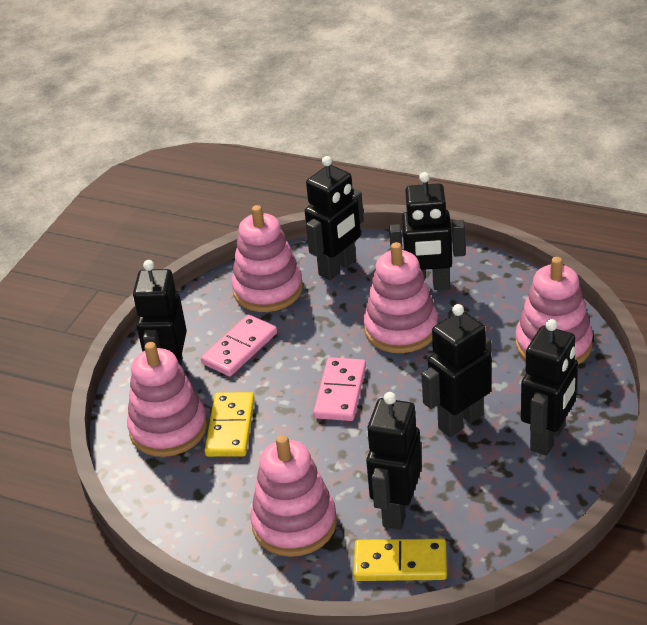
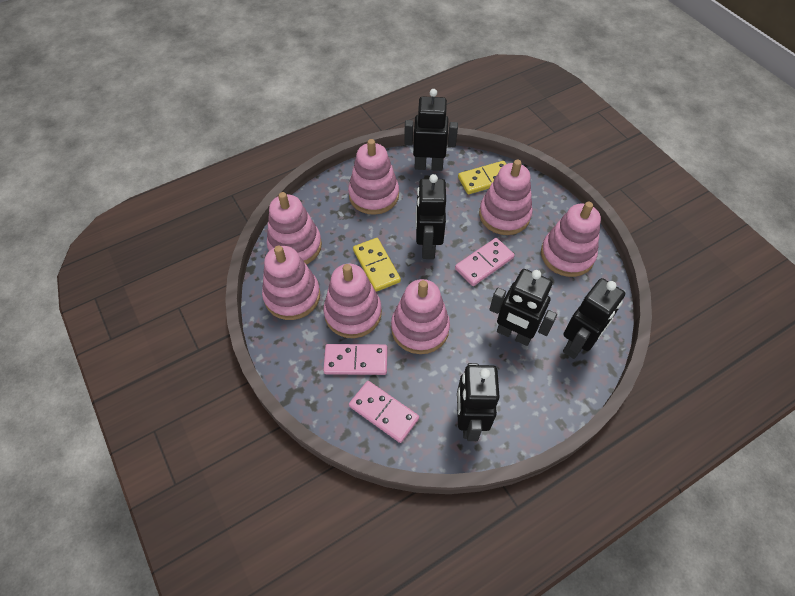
black robot: 6 -> 5
pink domino: 2 -> 3
pink stacking toy: 5 -> 7

